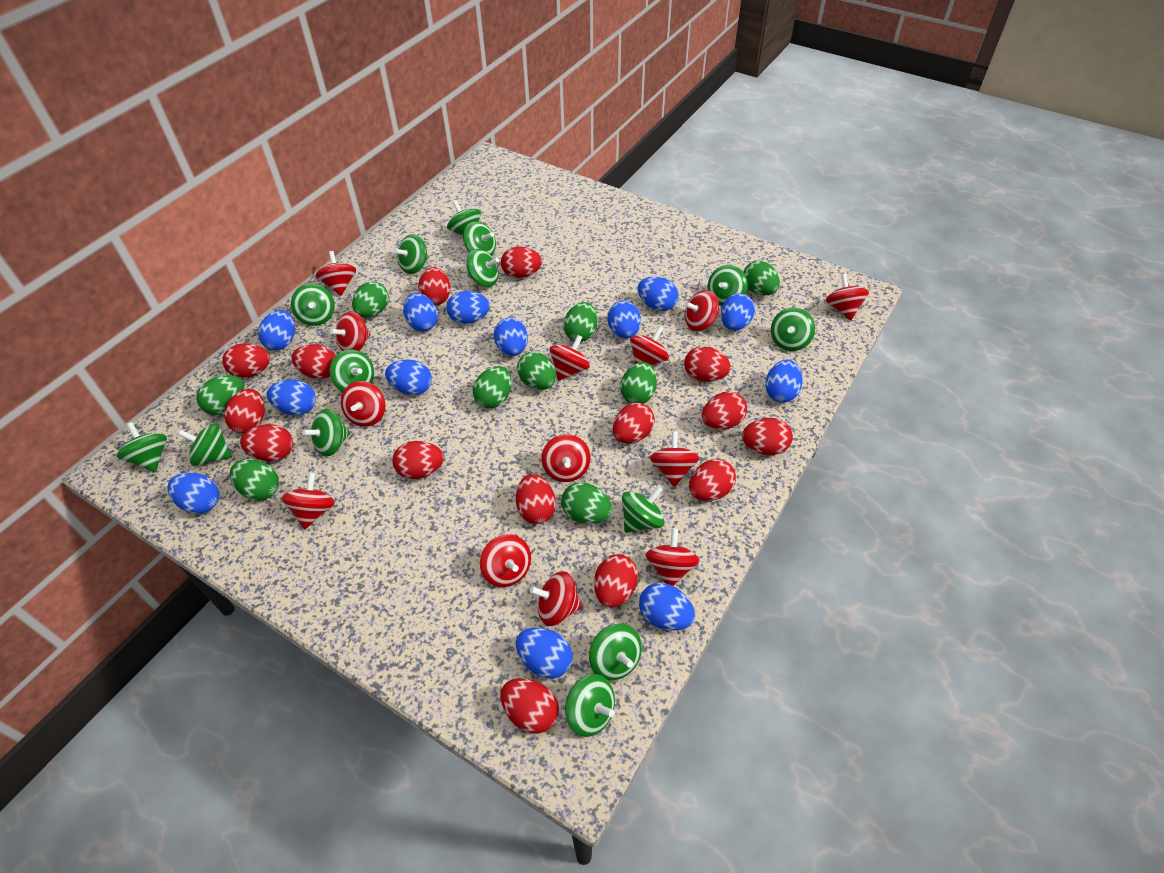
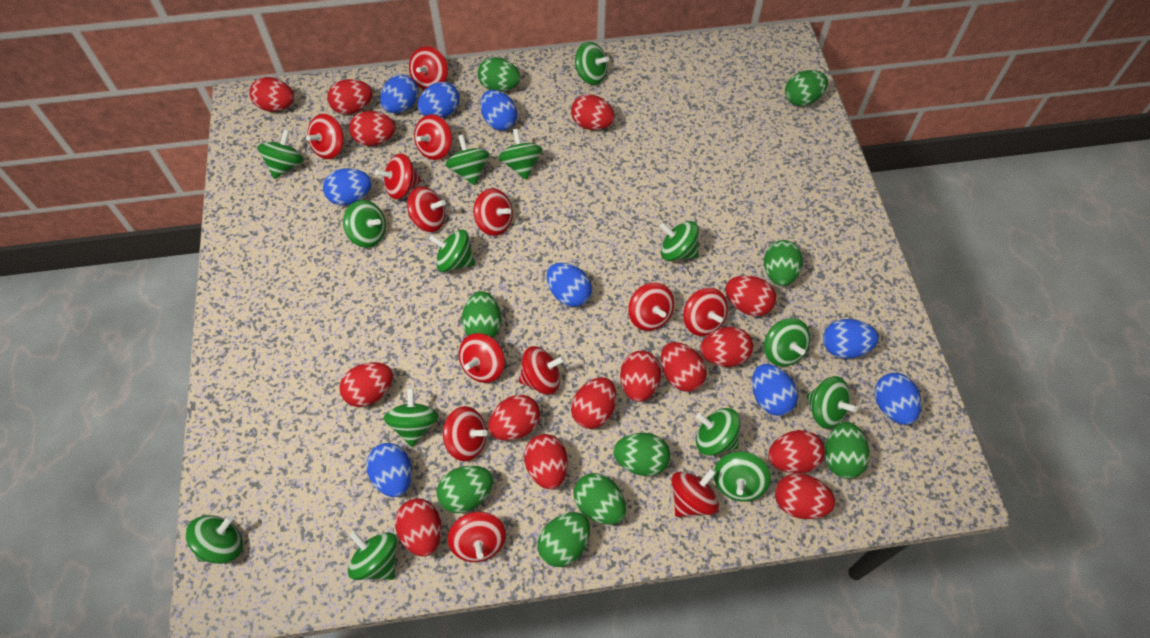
blue egg: 13 -> 9

